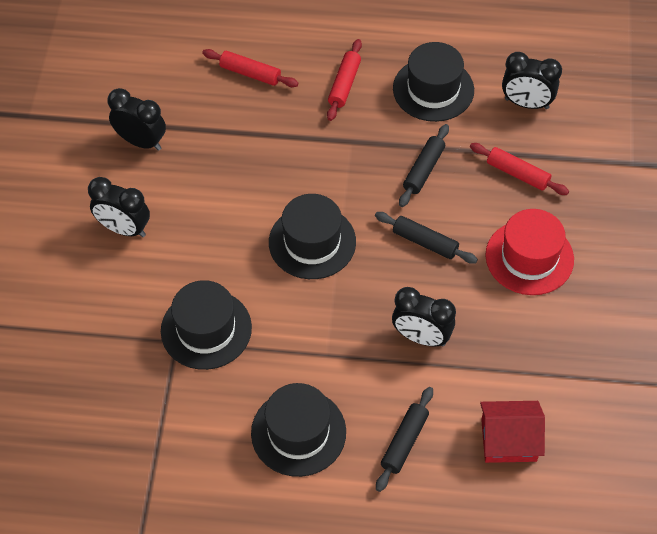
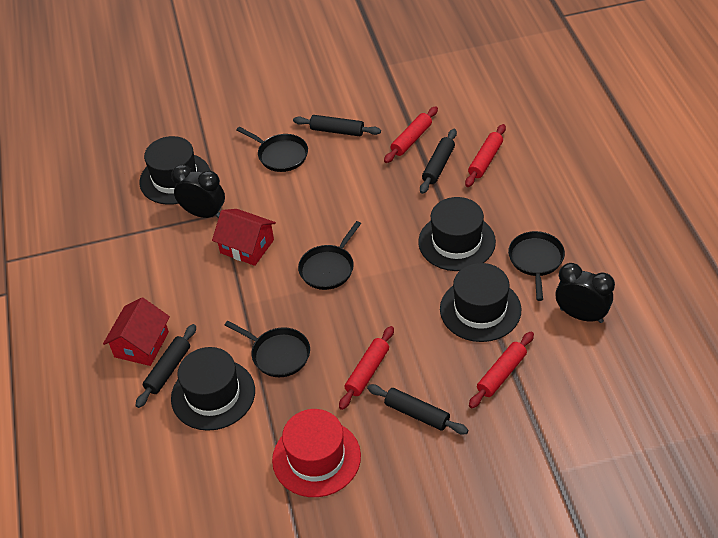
black clock: 4 -> 2
black pan: 0 -> 4
black rolling pin: 3 -> 4
red house: 1 -> 2
red rolling pin: 3 -> 4

